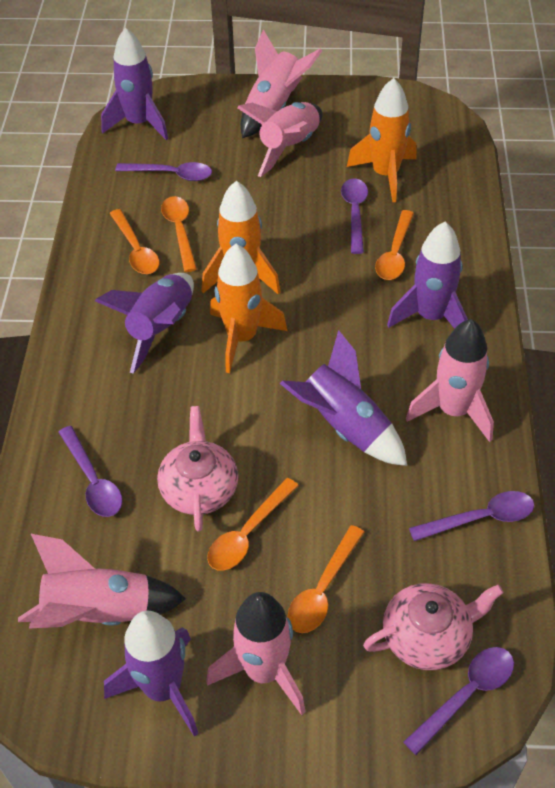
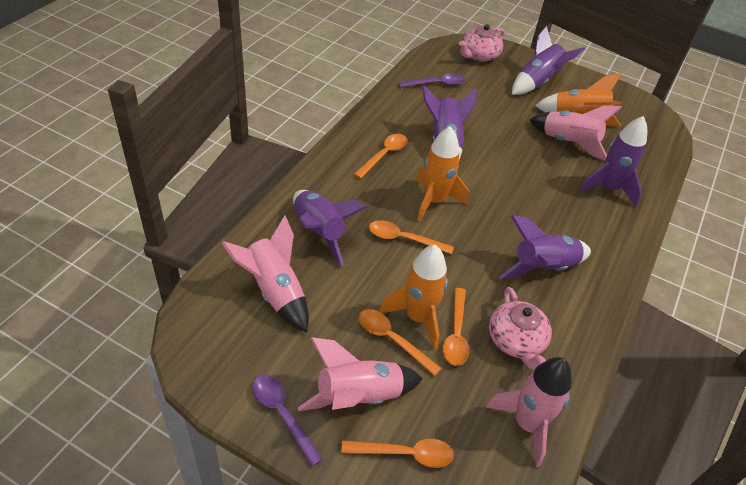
pink rocket: 5 -> 4
purple spoon: 5 -> 2

